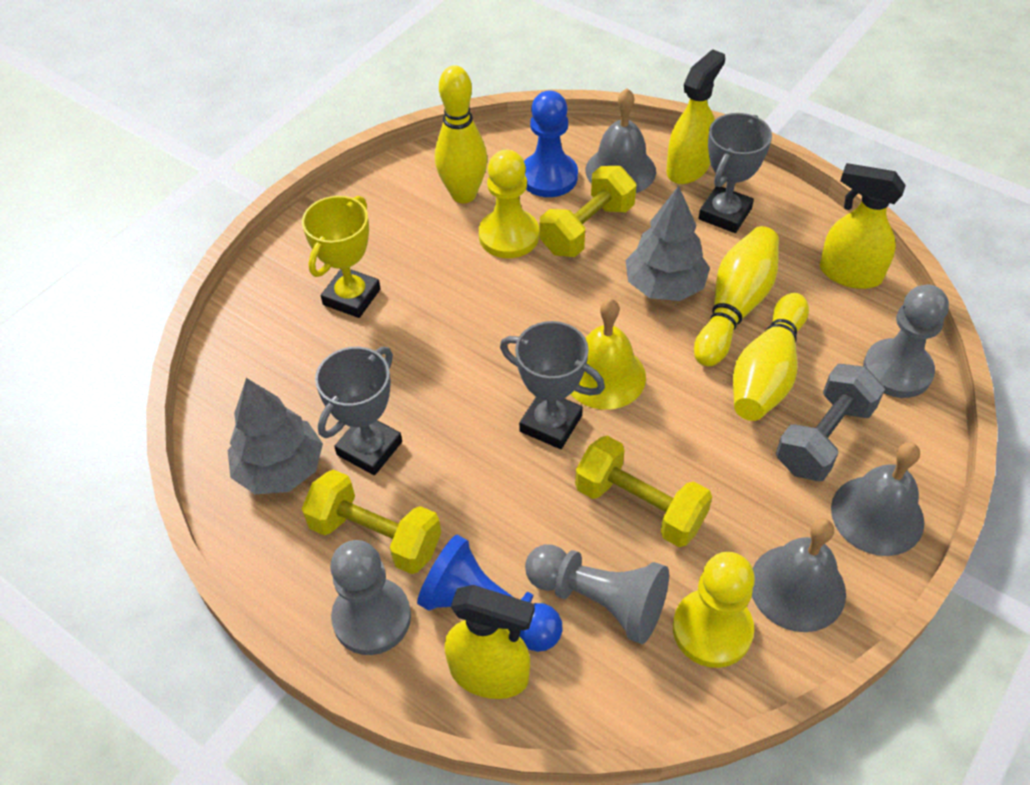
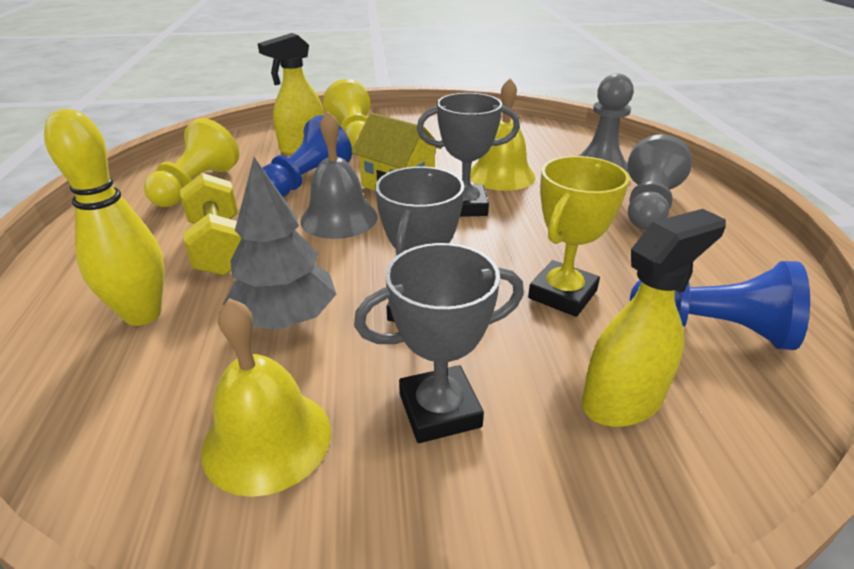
grey bell: 3 -> 1
grey dumbbell: 1 -> 0
grey pawn: 3 -> 2
grey tree: 2 -> 1
yellow bell: 1 -> 2
yellow bowling pin: 3 -> 1
yellow dumbbell: 3 -> 1
yellow house: 0 -> 1
yellow spray bottle: 3 -> 2

